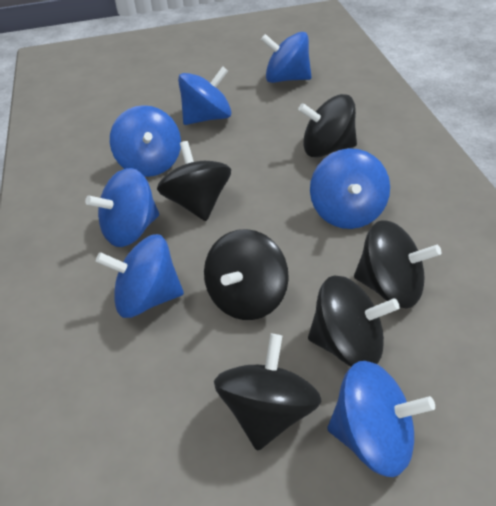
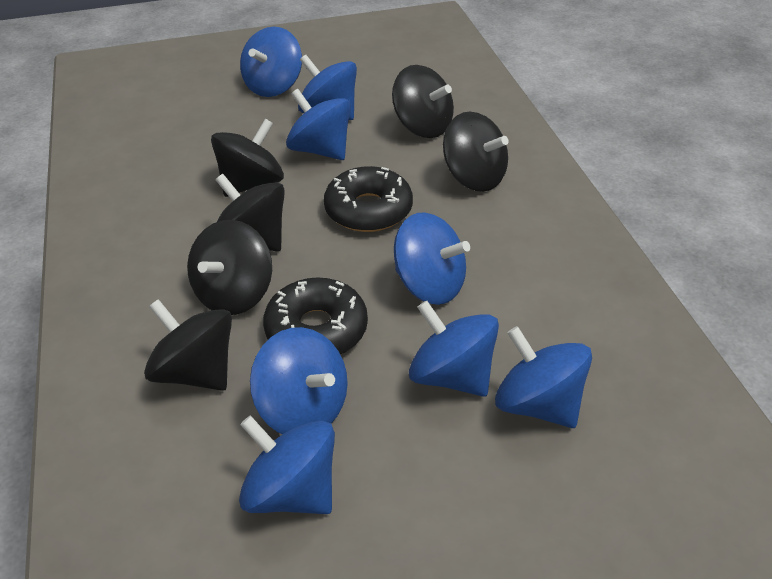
black donut: 0 -> 2
blue spinning top: 7 -> 8

